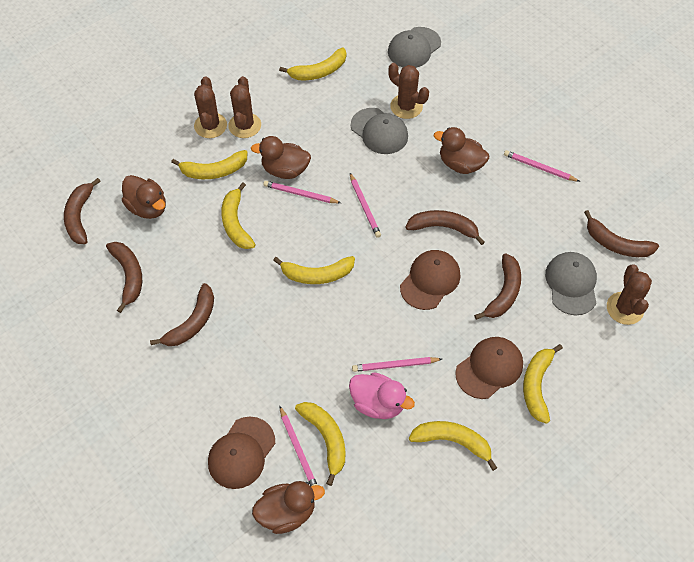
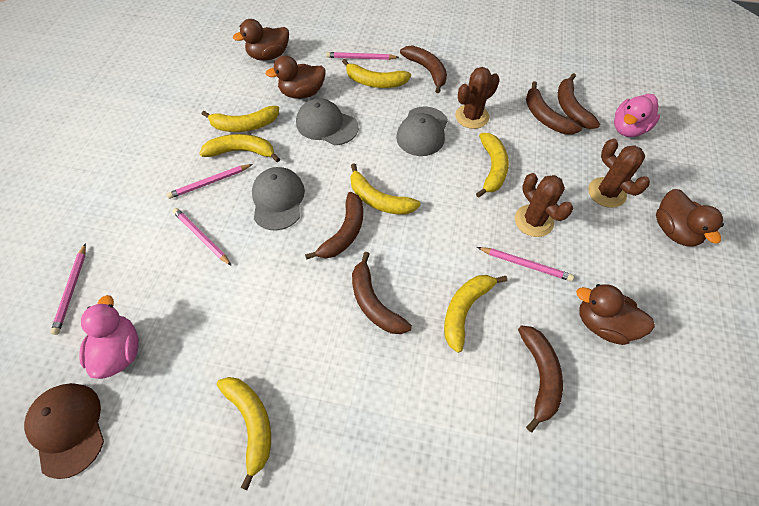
brown cactus: 4 -> 3
brown cap: 3 -> 1
pink duck: 1 -> 2

